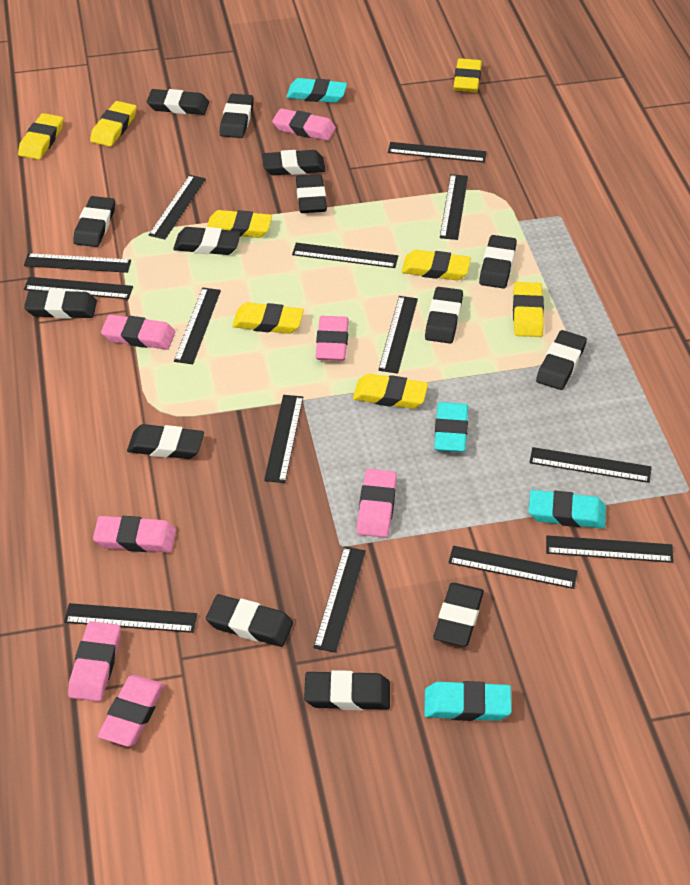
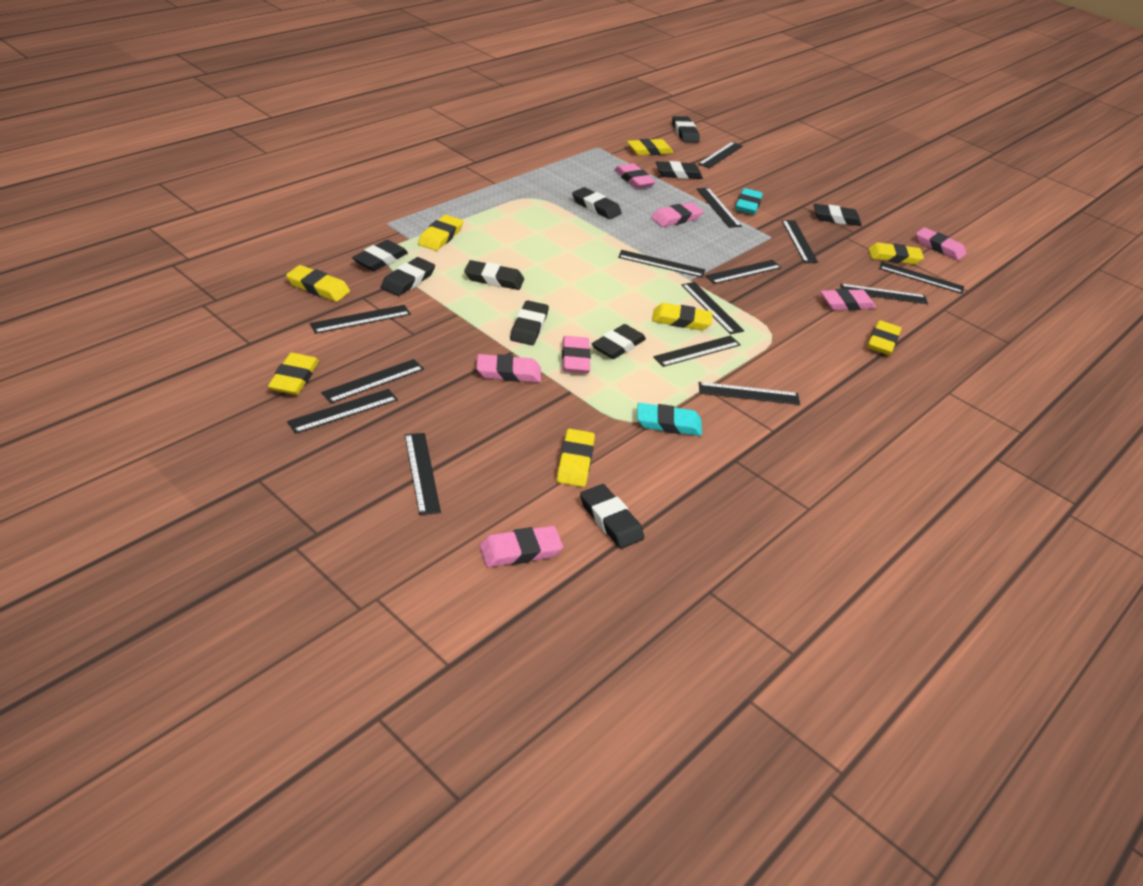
black eraser: 14 -> 10
turquoise eraser: 4 -> 2

